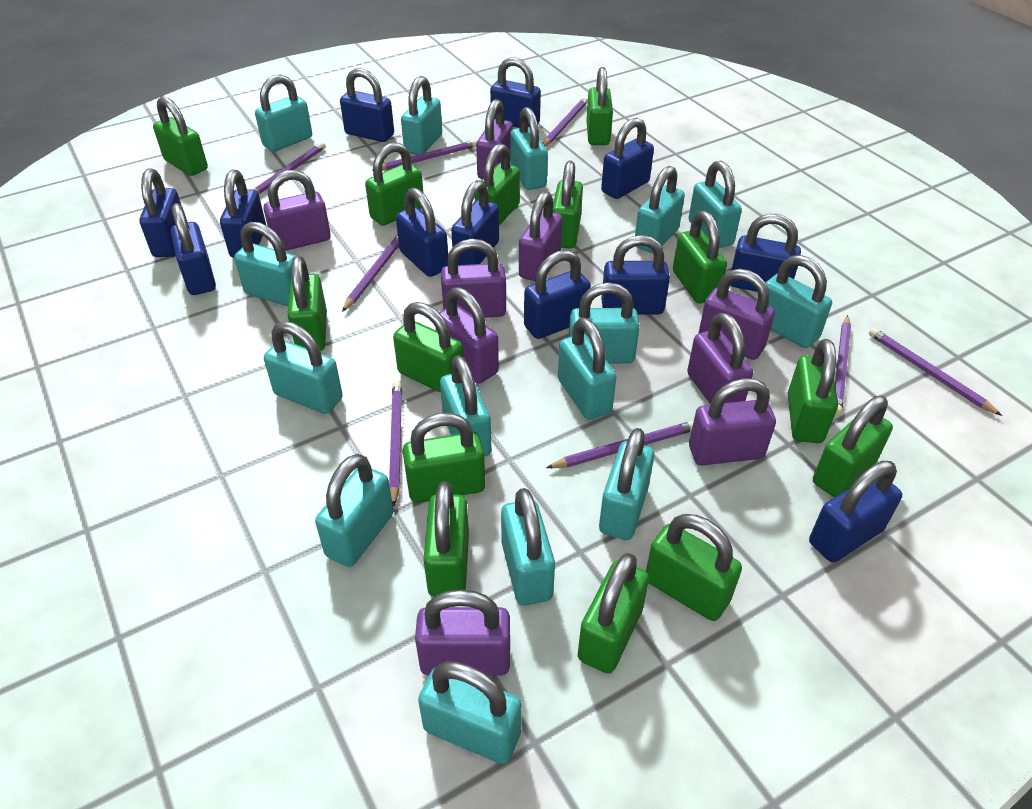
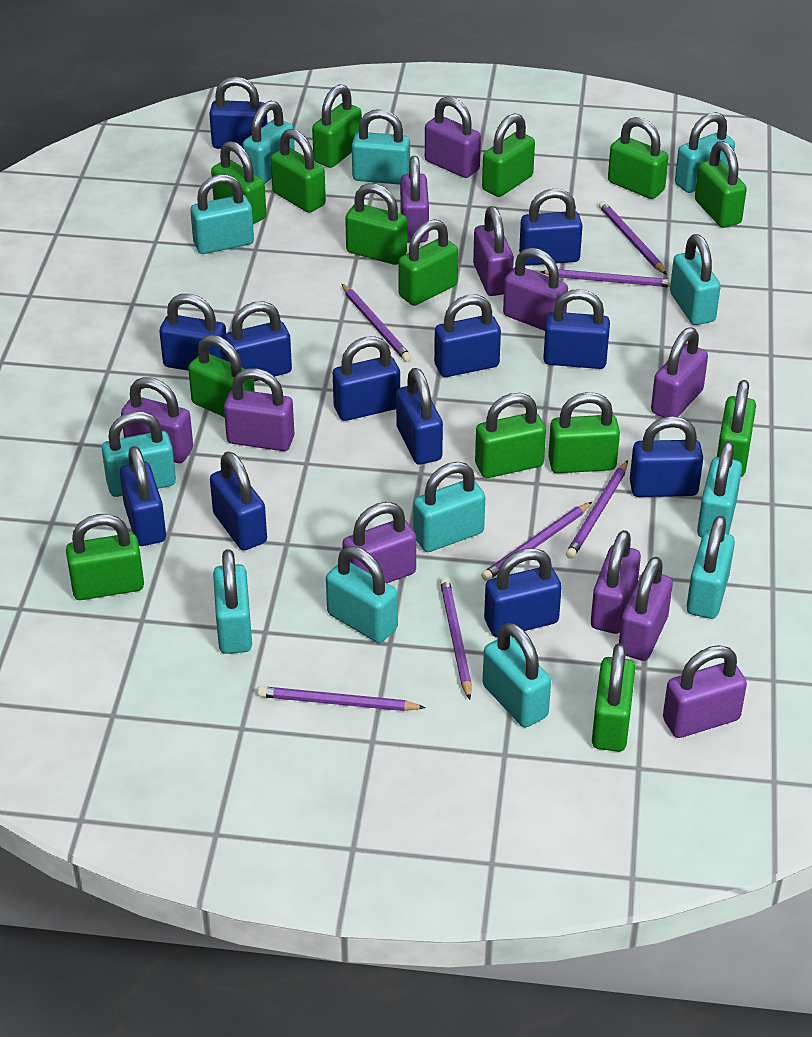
purple padlock: 9 -> 11
purple pencil: 8 -> 7
turquoise padlock: 15 -> 12

